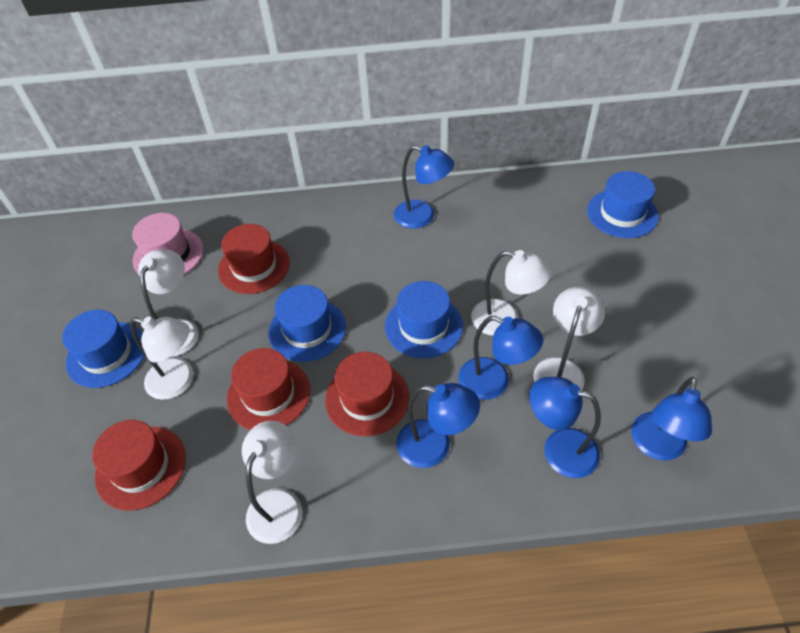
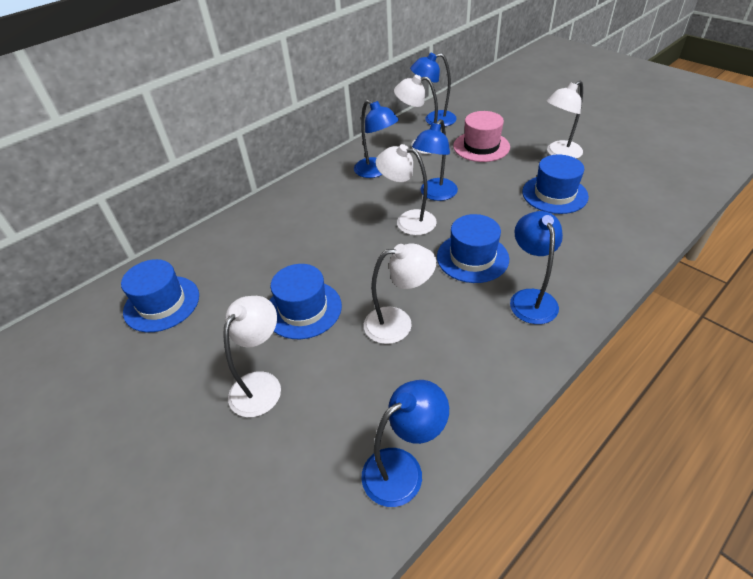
red hat: 4 -> 0

